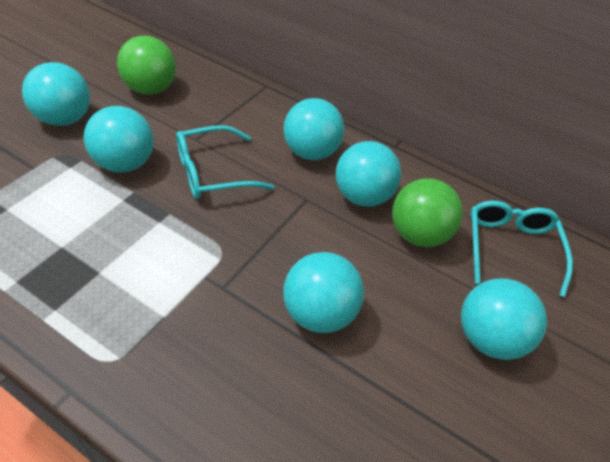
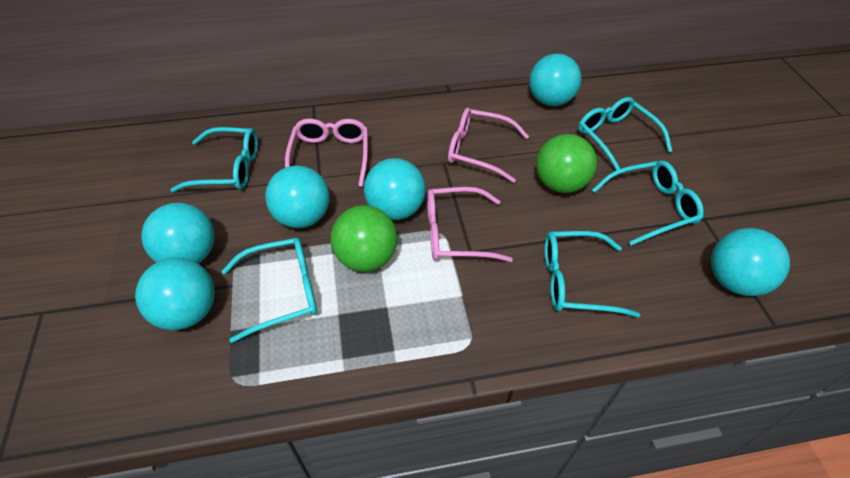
pink glasses: 0 -> 3
turquoise glasses: 2 -> 5

